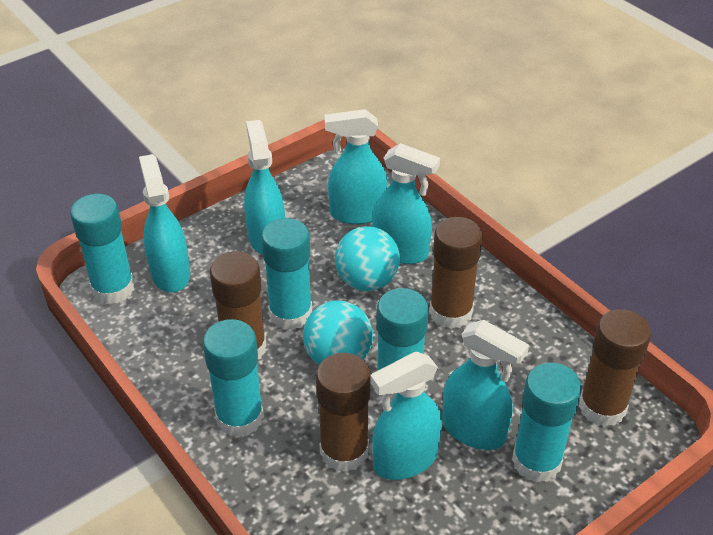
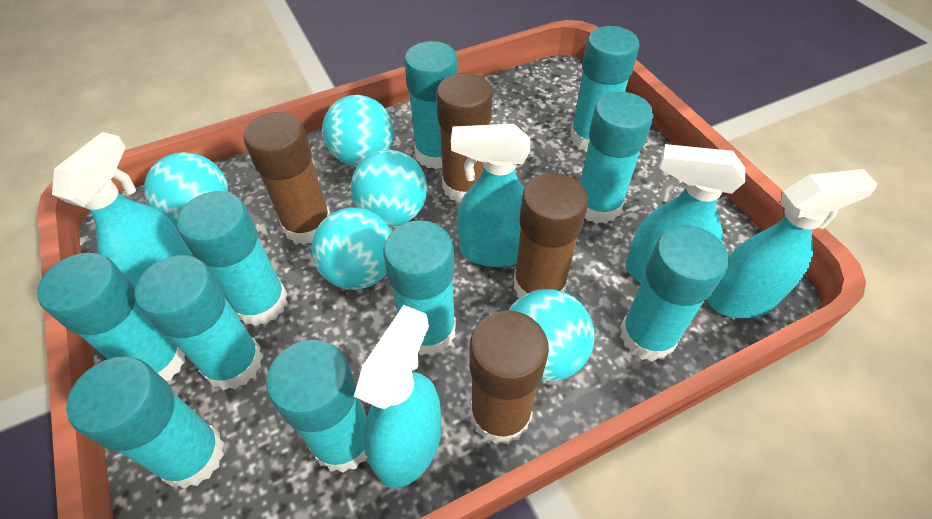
turquoise ball: 2 -> 5
turquoise glue stick: 5 -> 10
turquoise spray bottle: 6 -> 5

